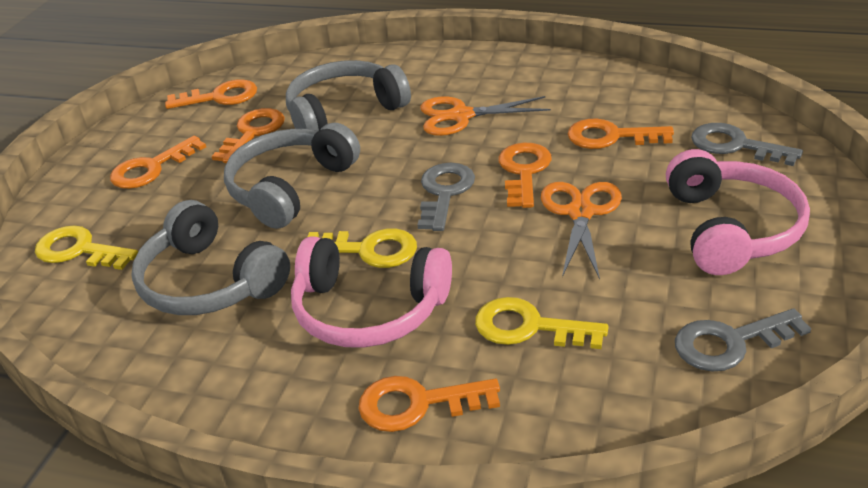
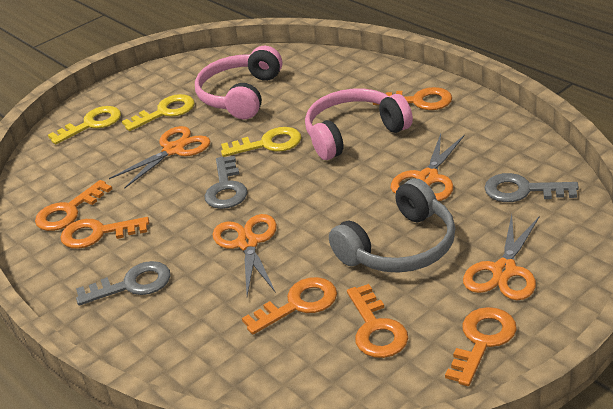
grey headphones: 3 -> 1
orange scissors: 2 -> 4

